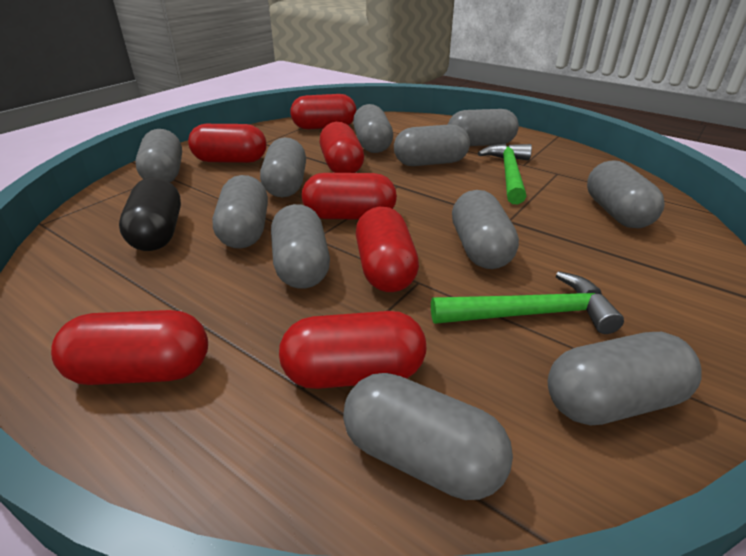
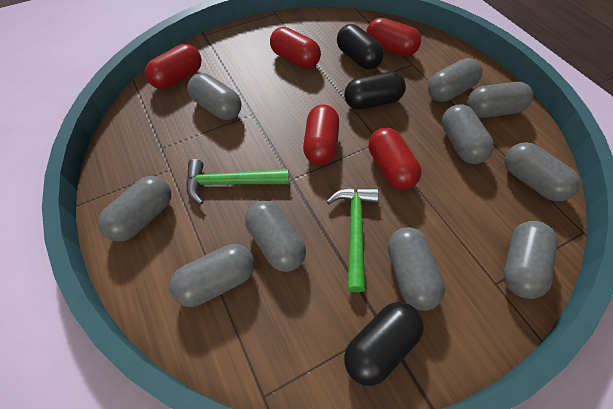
black capsule: 1 -> 3
grey capsule: 11 -> 10
red capsule: 7 -> 5

